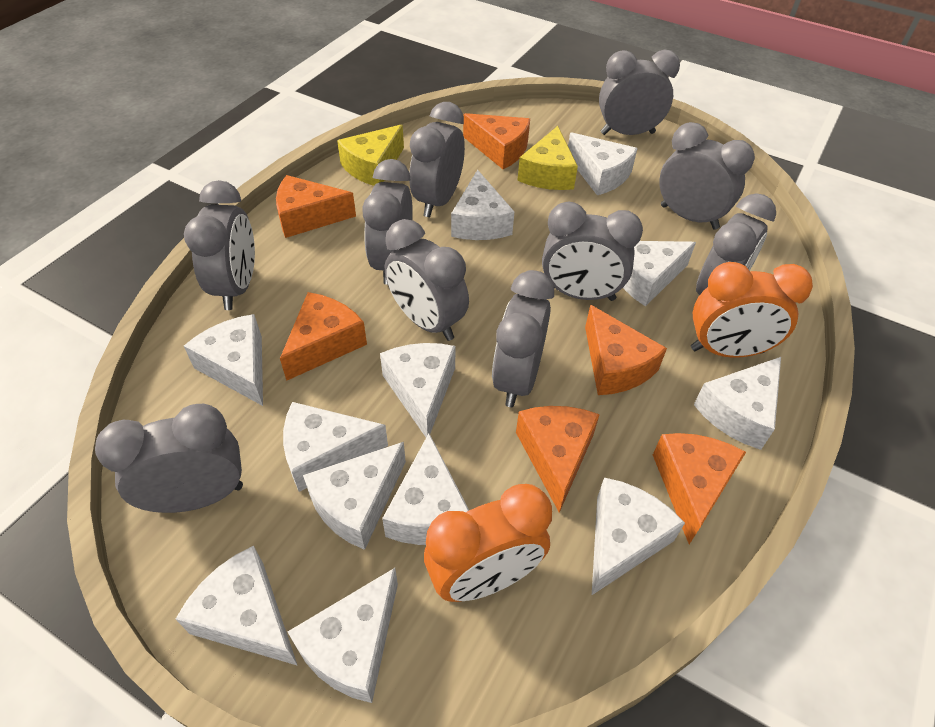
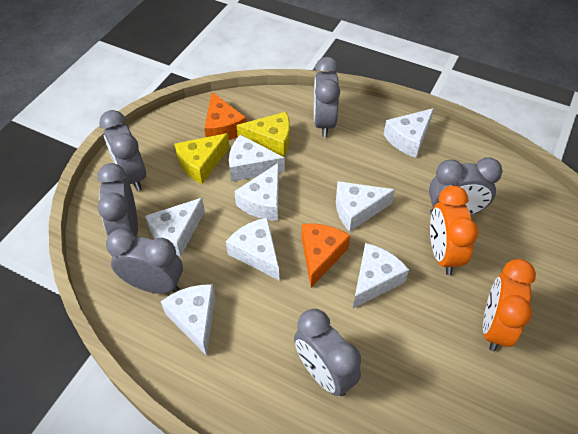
grey clock: 10 -> 6
orange cheese: 6 -> 2
white cheese: 12 -> 8

